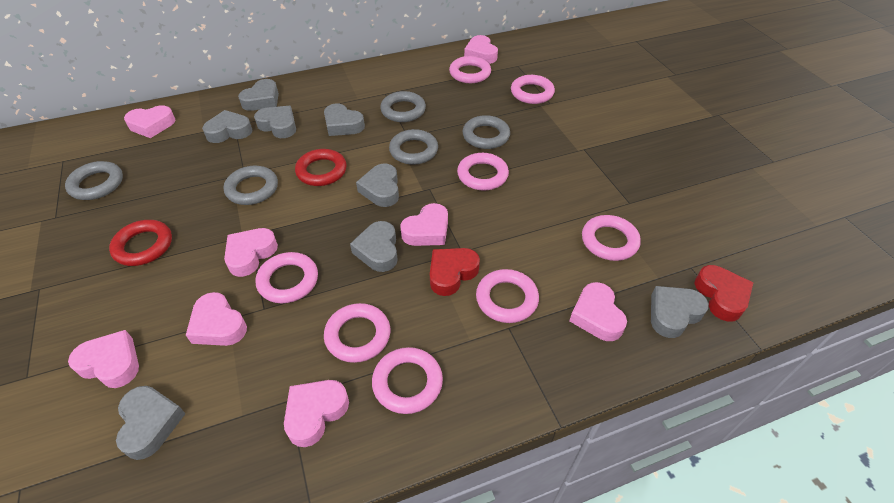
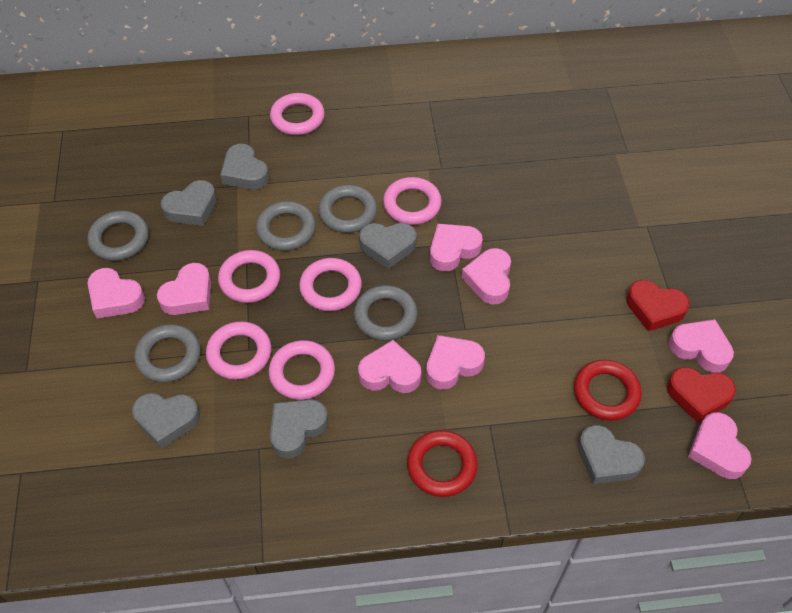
grey heart: 8 -> 6
pink ring: 8 -> 6

